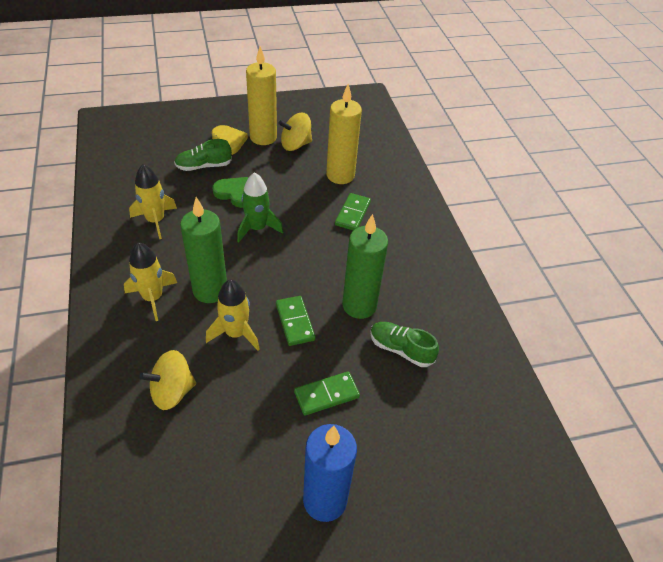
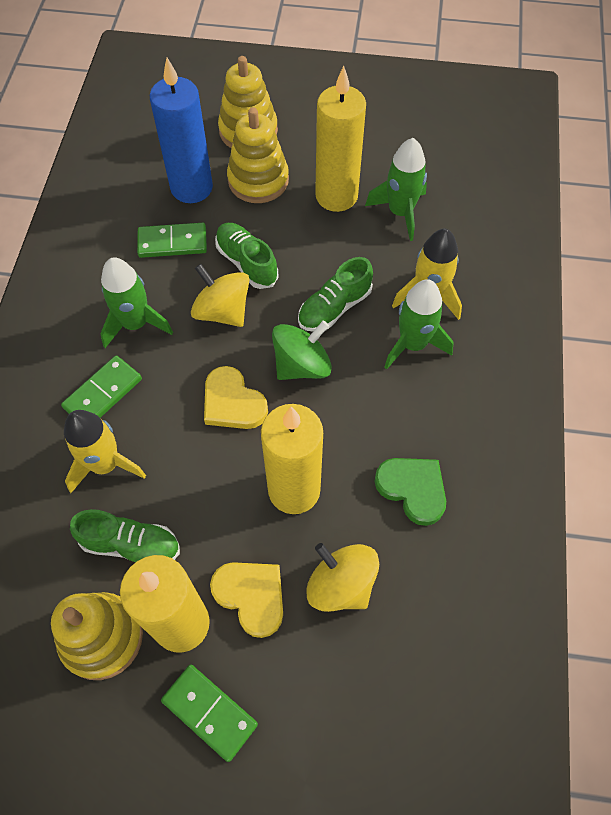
green candle: 2 -> 0
green rocket: 1 -> 3
green shoe: 2 -> 3
green spinning top: 0 -> 1
yellow candle: 2 -> 3
yellow heart: 1 -> 2
yellow rocket: 3 -> 2
yellow stacking toy: 0 -> 3

